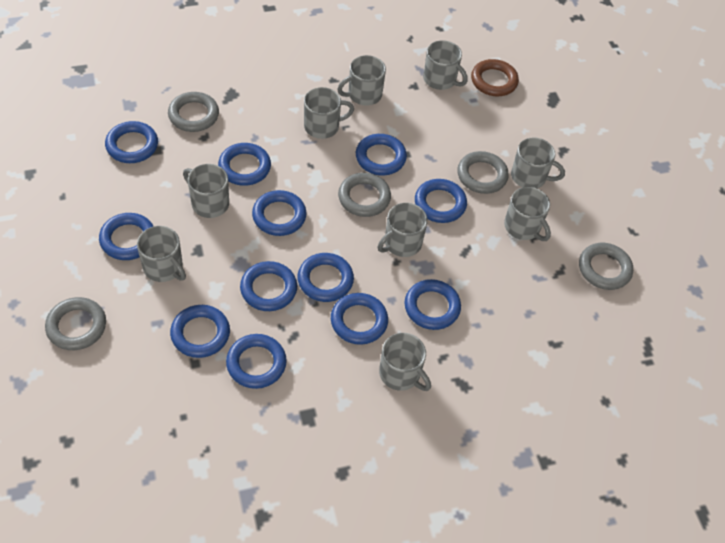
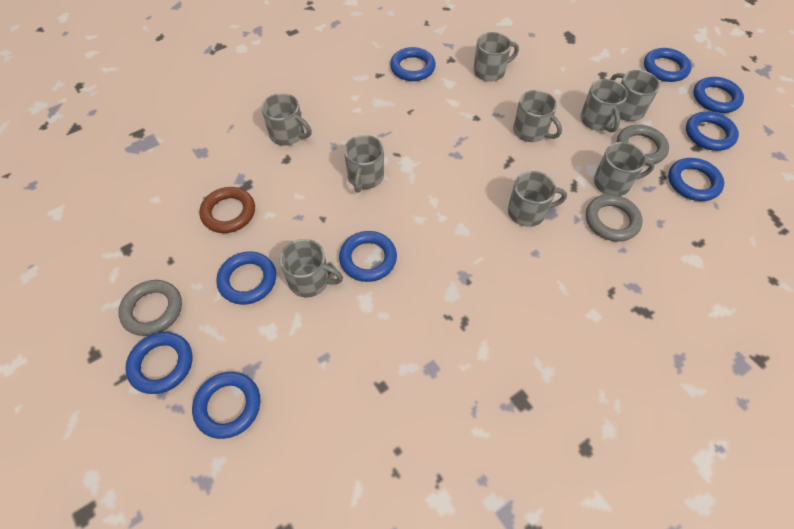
blue ring: 12 -> 9
grey ring: 5 -> 3

